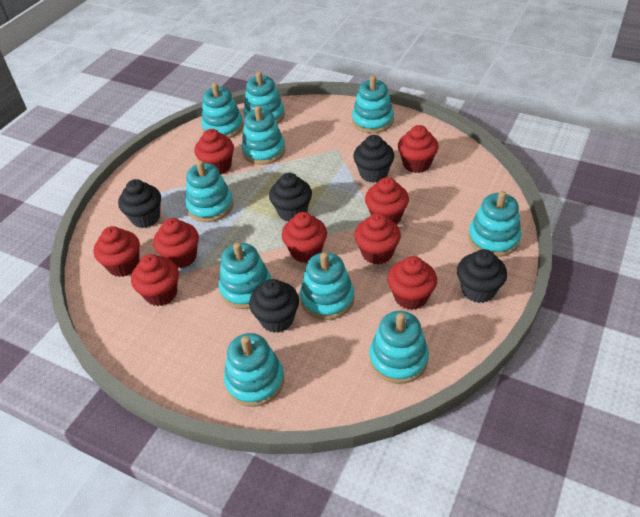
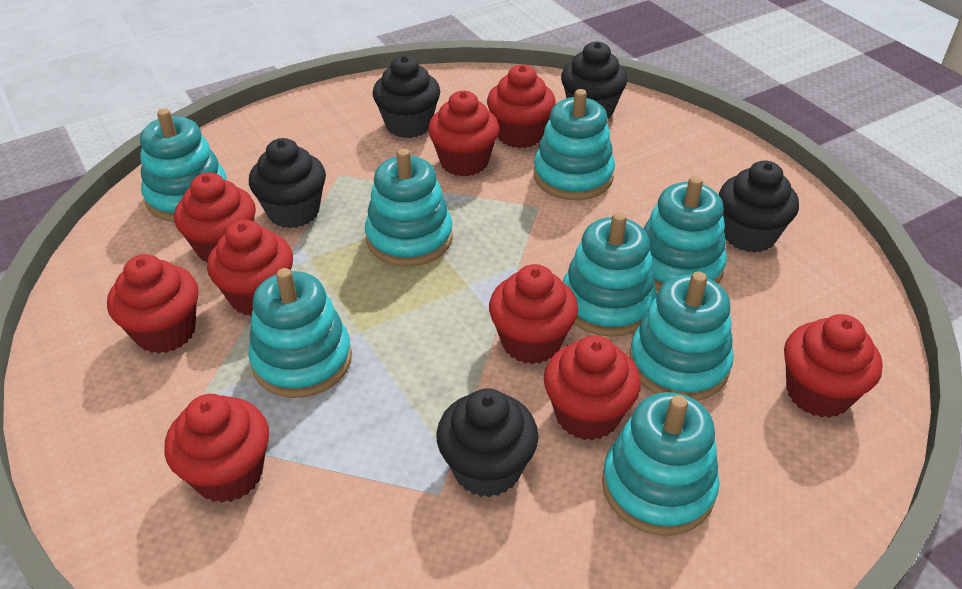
turquoise stacking toy: 10 -> 8

